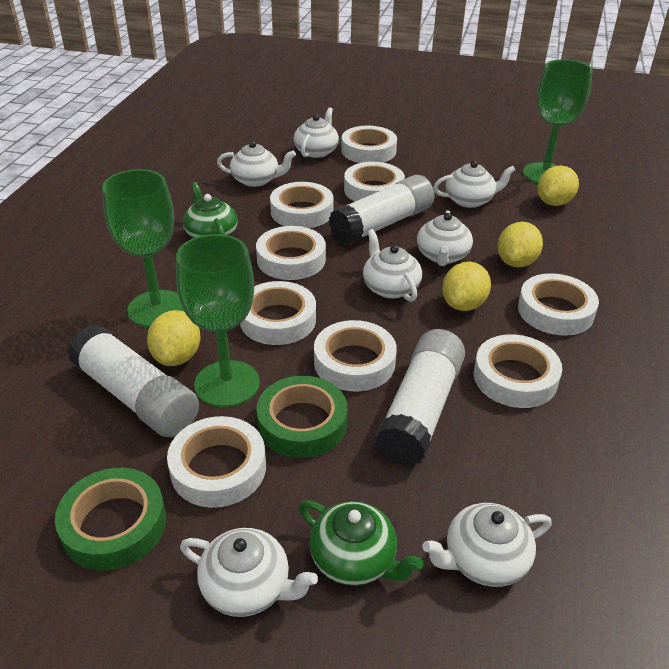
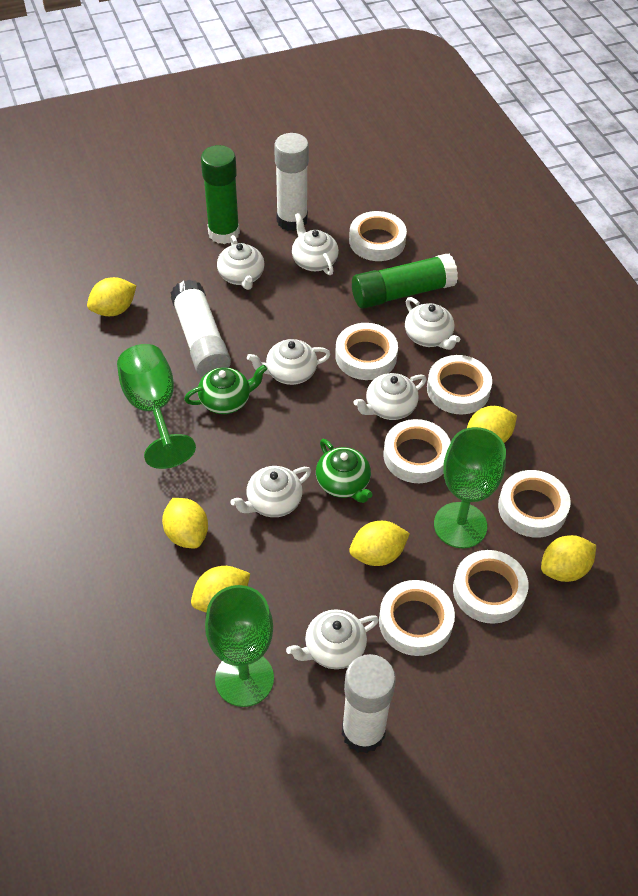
green glue stick: 0 -> 2
green tape: 2 -> 0
white tape: 9 -> 7
yellow lemon: 4 -> 6

